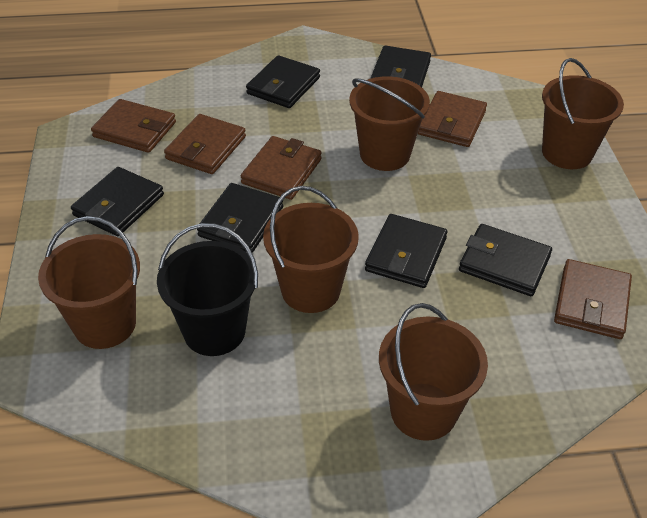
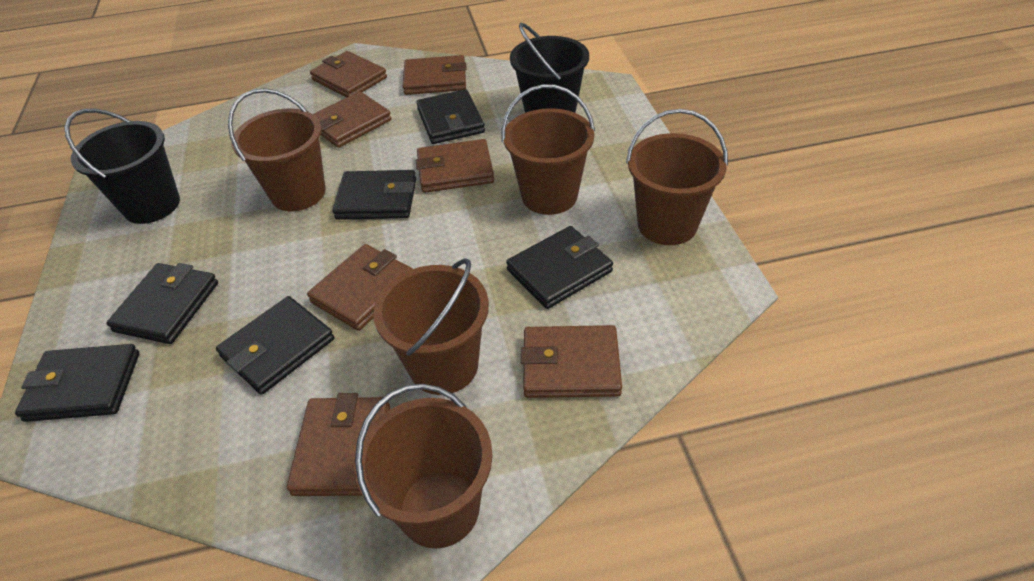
black bucket: 1 -> 2
brown wallet: 5 -> 7

